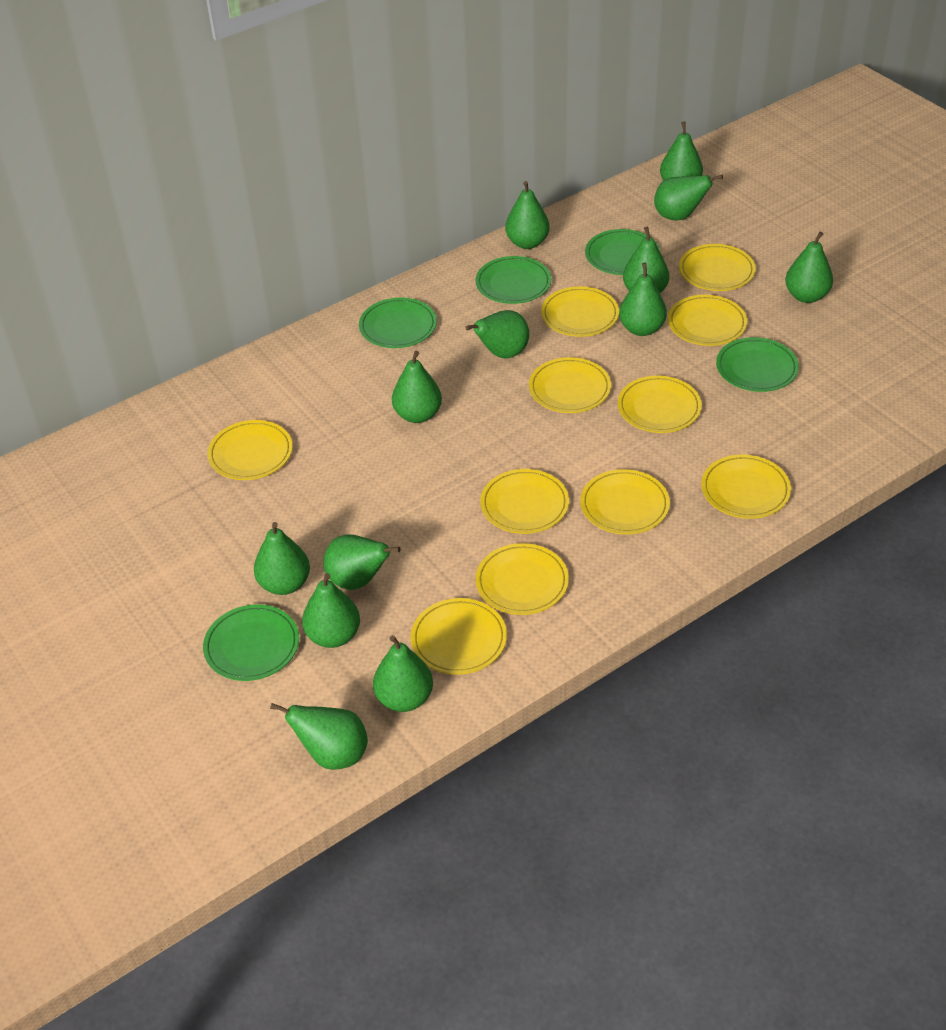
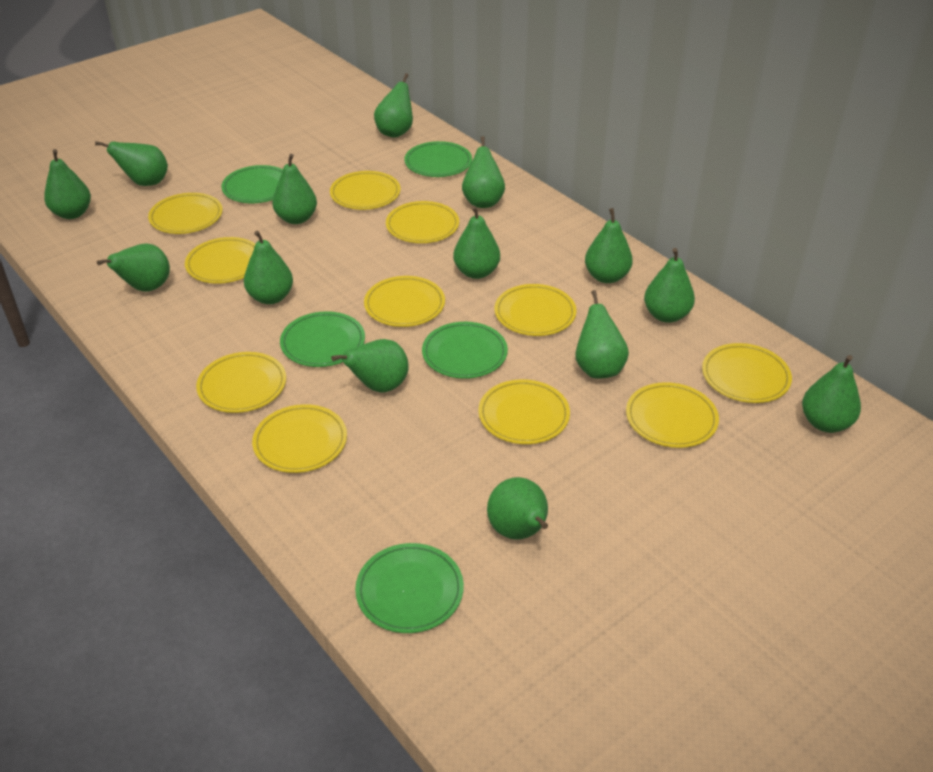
green pear: 13 -> 14

